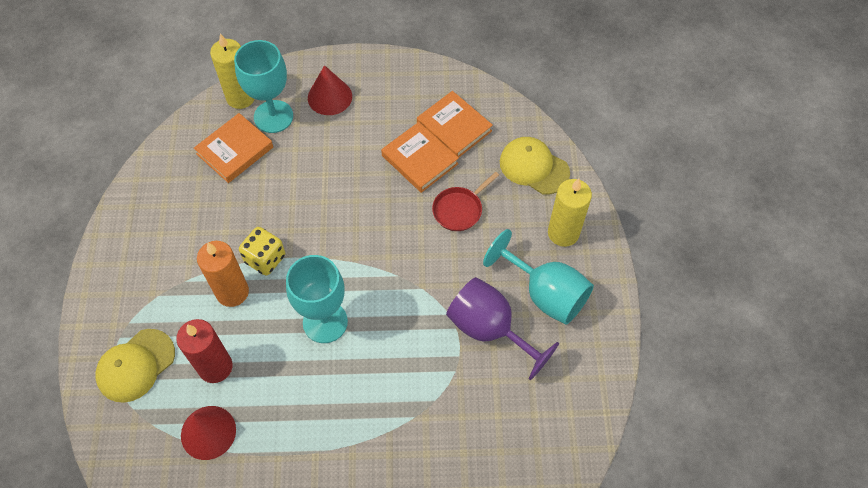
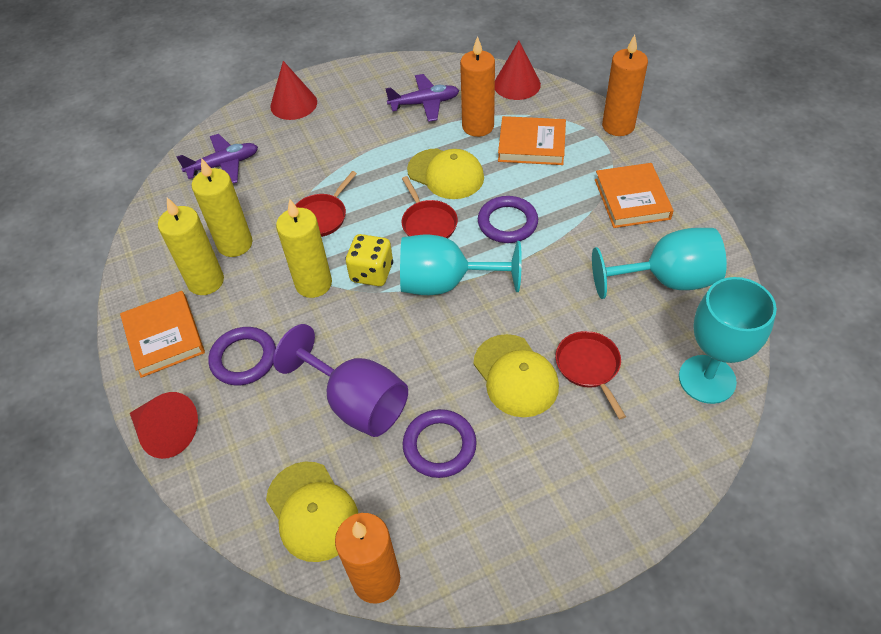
orange candle: 1 -> 3
purple plane: 0 -> 2
purple ring: 0 -> 3
red candle: 1 -> 0
red cone: 2 -> 3
red pan: 1 -> 3
yellow candle: 2 -> 3
yellow cap: 2 -> 3

